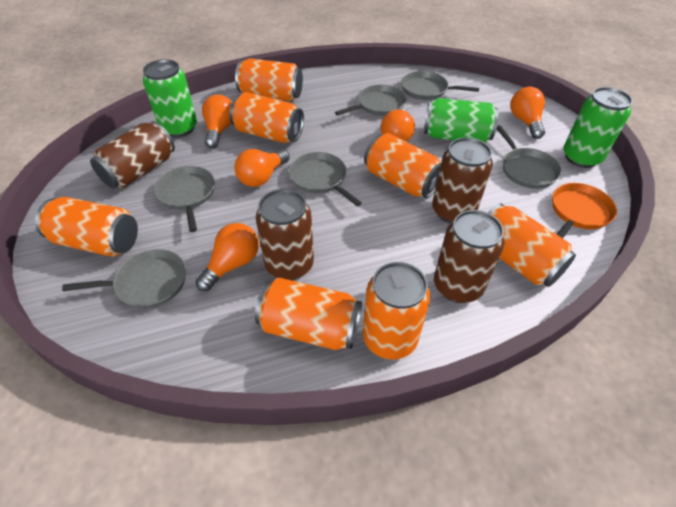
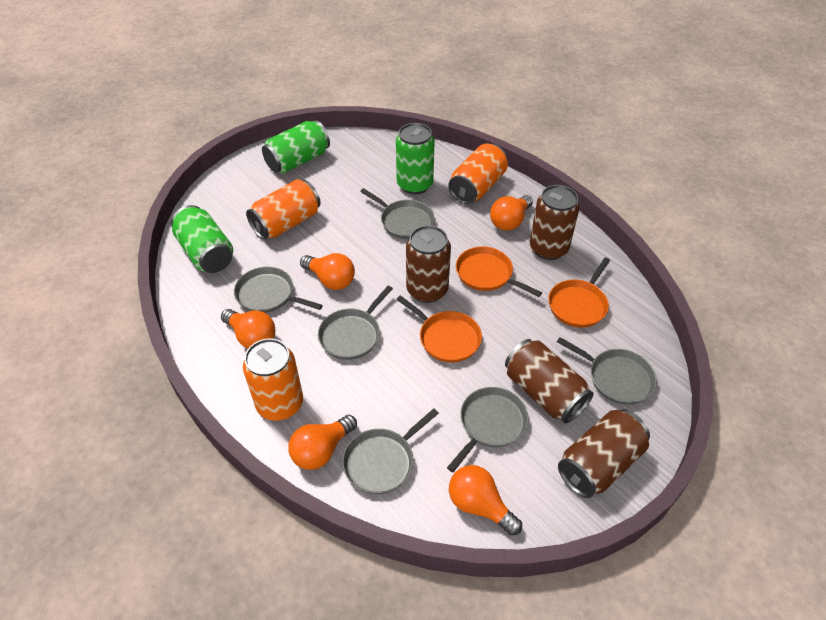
orange can: 7 -> 3
orange pan: 1 -> 3

